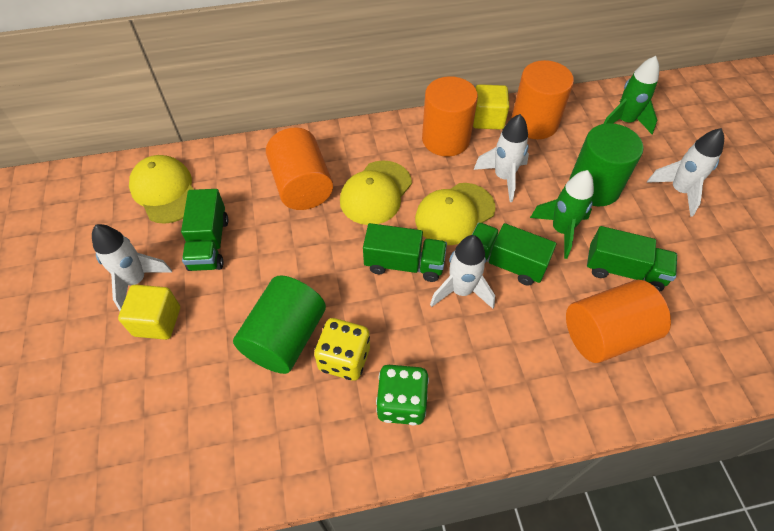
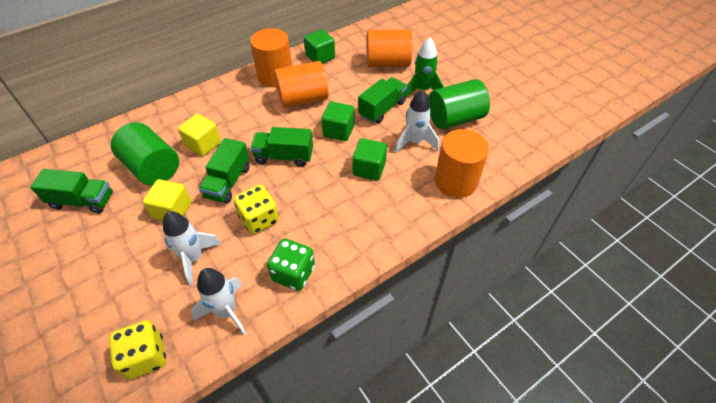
green cube: 0 -> 3
green rocket: 2 -> 1
white rocket: 4 -> 3
yellow cap: 3 -> 0
yellow dice: 1 -> 2

